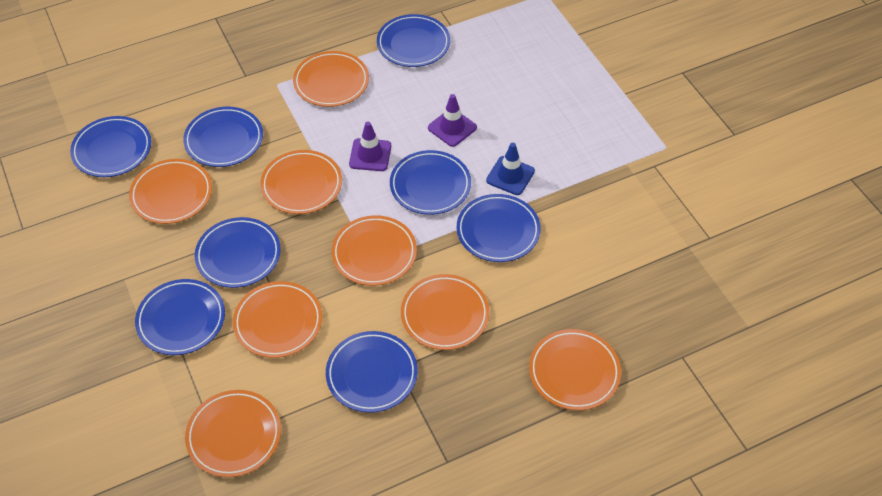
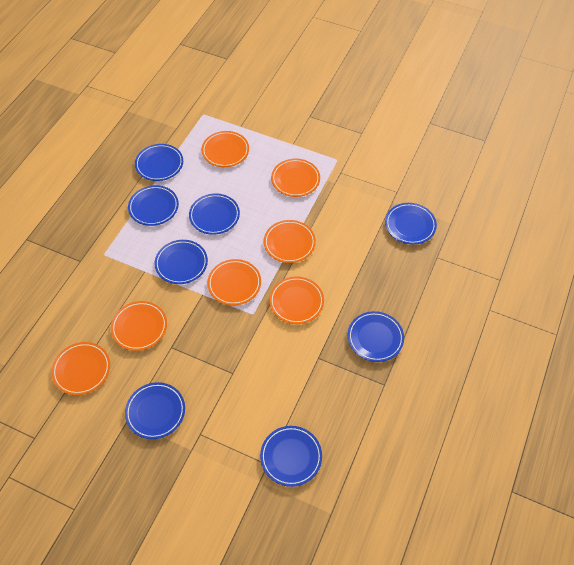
blue traffic cone: 1 -> 0
orange plate: 8 -> 7
purple traffic cone: 2 -> 0

